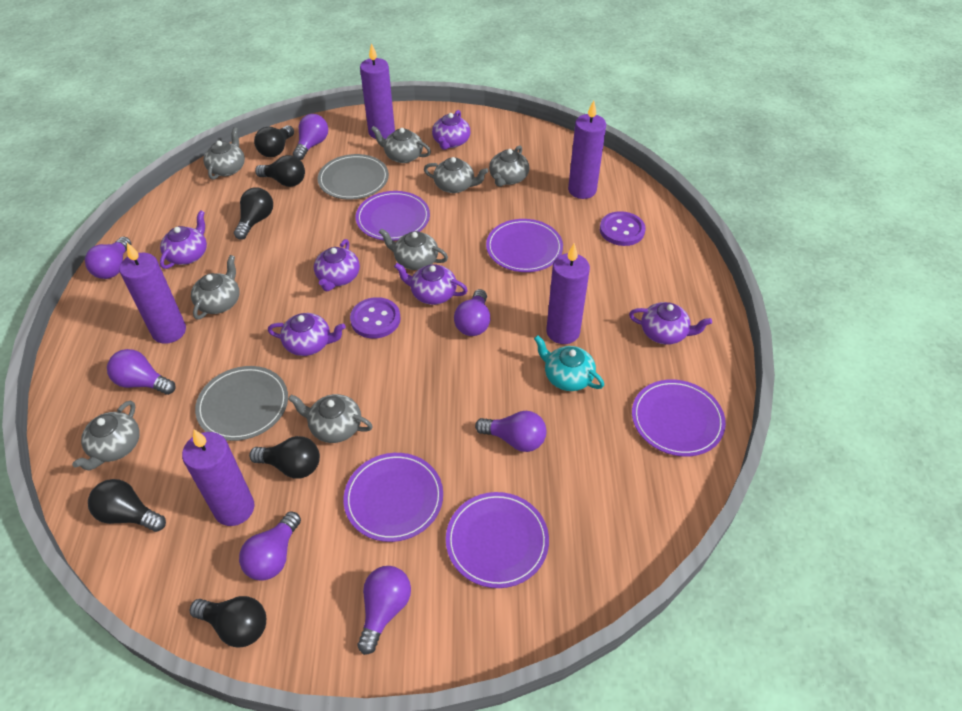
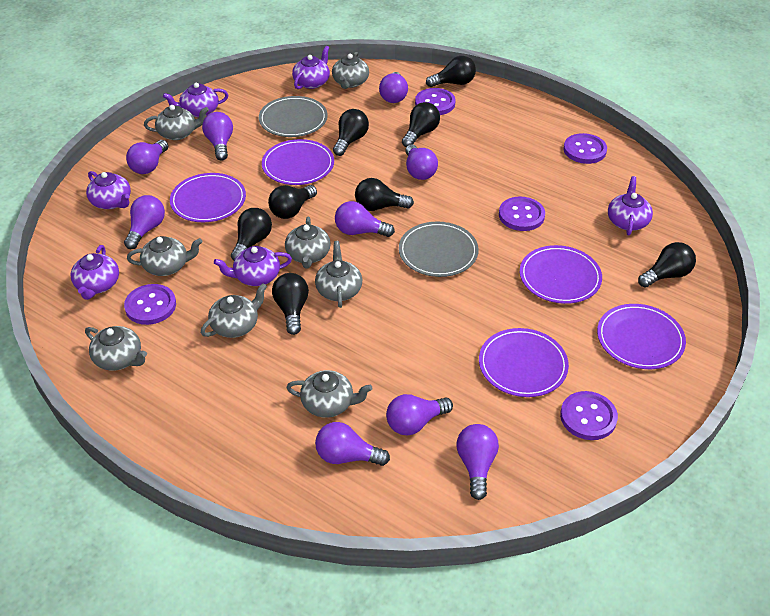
black light bulb: 6 -> 8
purple button: 2 -> 5
purple candle: 5 -> 0
purple light bulb: 7 -> 9
turquoise teapot: 1 -> 0

